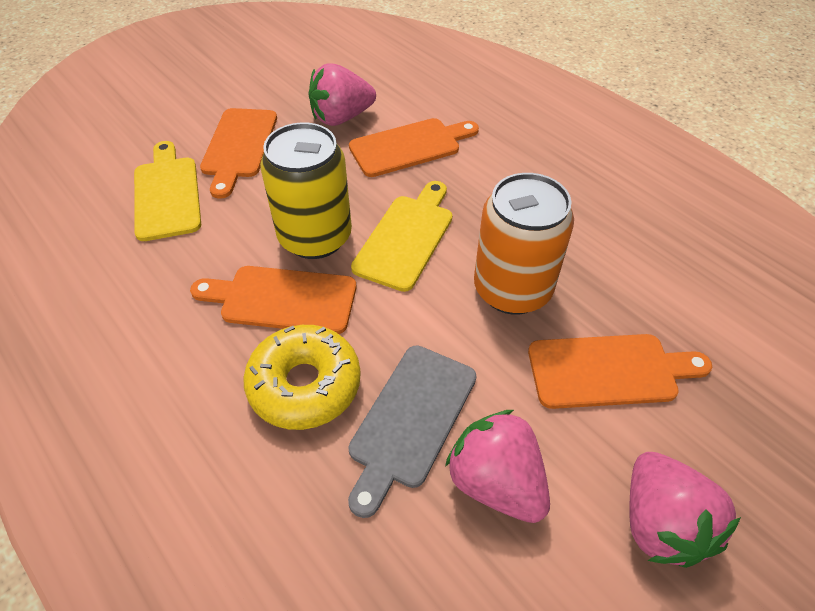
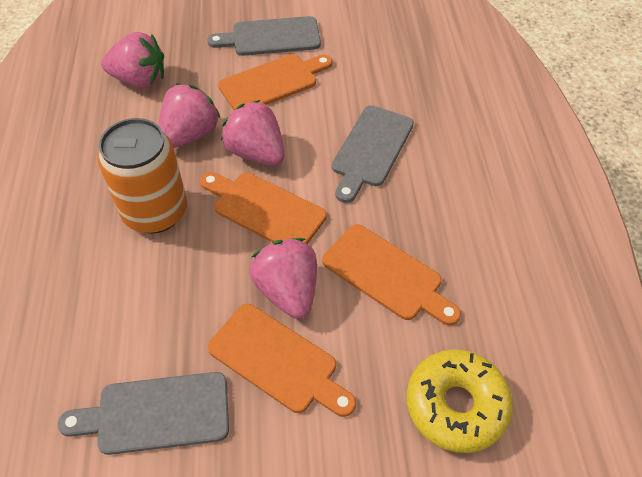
grey cutting board: 1 -> 3
pink strawberry: 3 -> 4
yellow can: 1 -> 0
yellow cutting board: 2 -> 0

